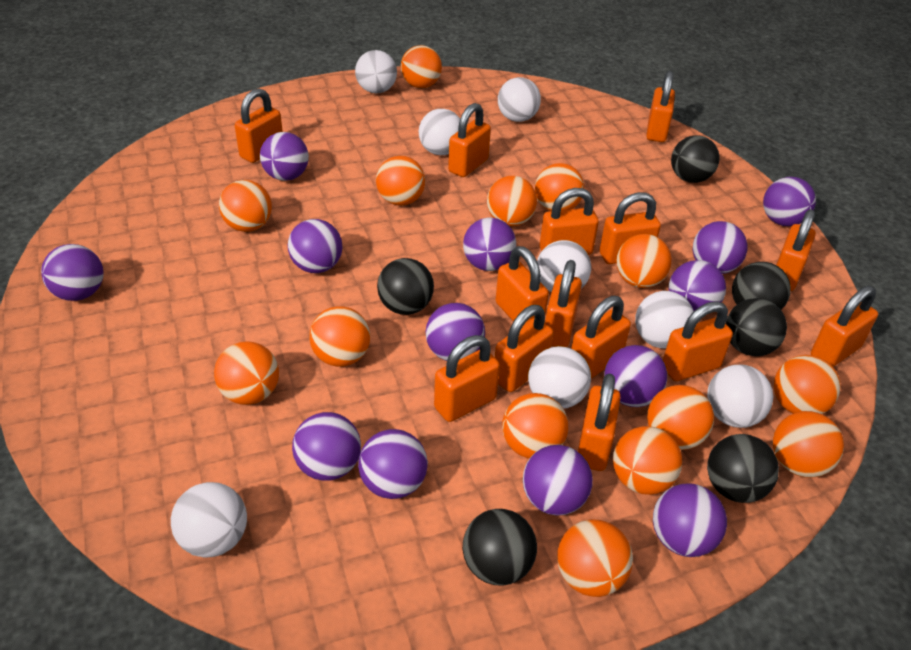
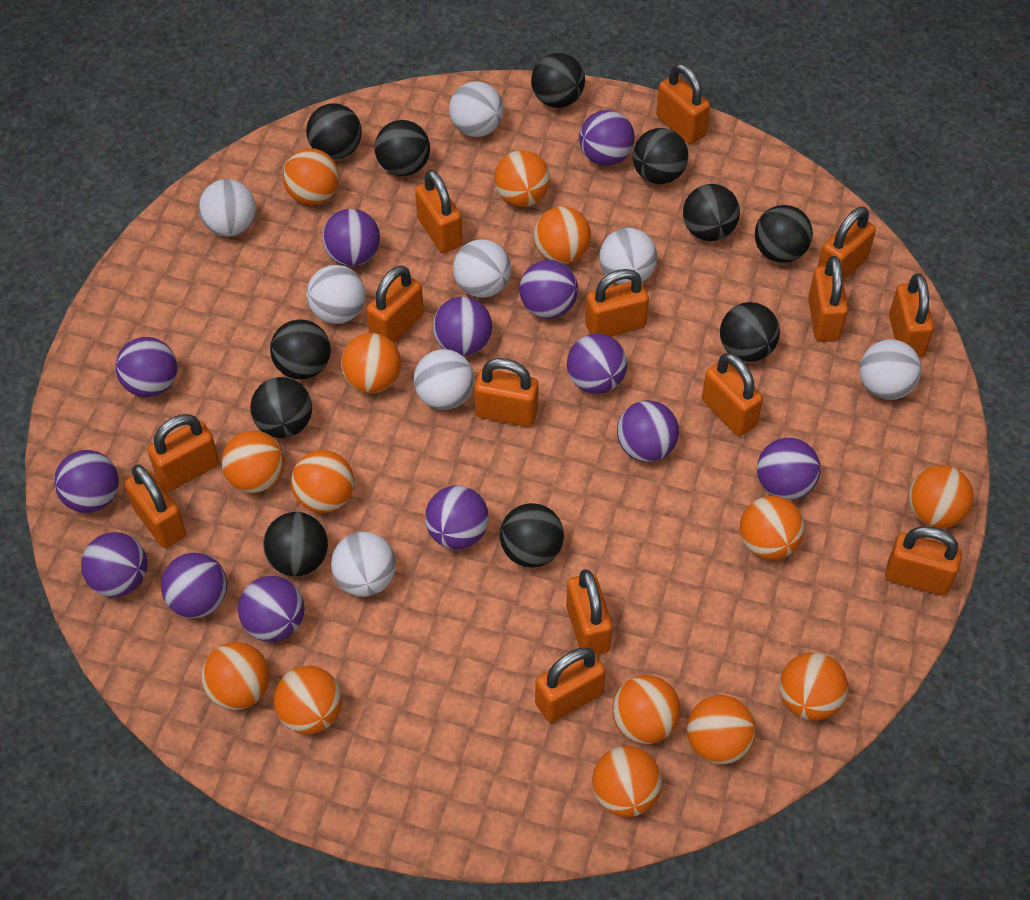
black ball: 6 -> 11

